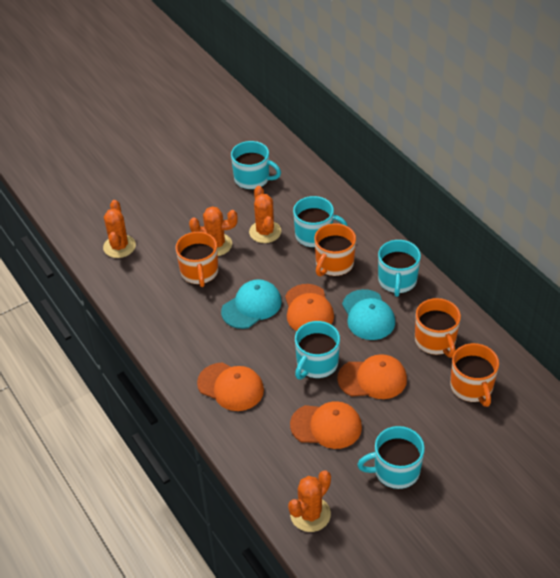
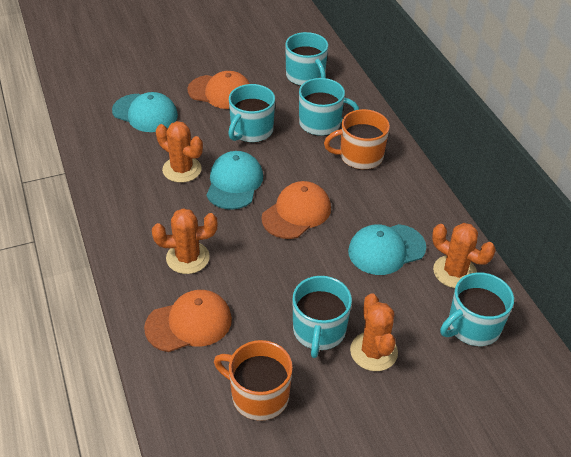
orange cap: 4 -> 3
orange mug: 4 -> 2
turquoise cap: 2 -> 3

